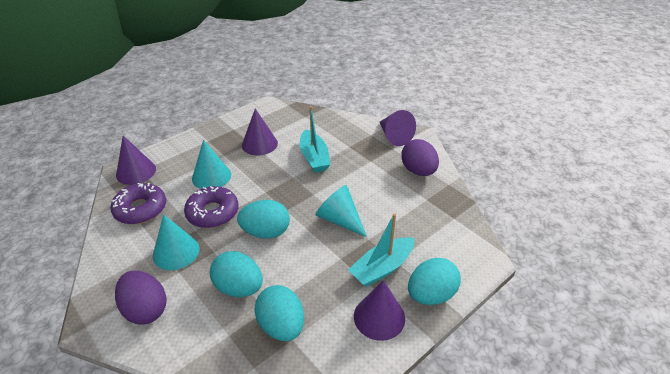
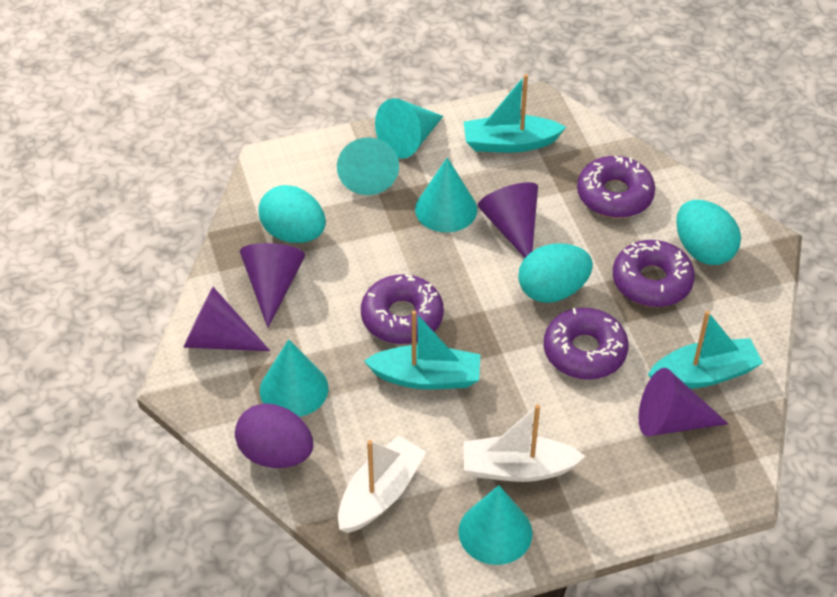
purple donut: 2 -> 4
purple egg: 2 -> 1
turquoise boat: 2 -> 3
turquoise cone: 3 -> 5
turquoise egg: 4 -> 3
white boat: 0 -> 2

